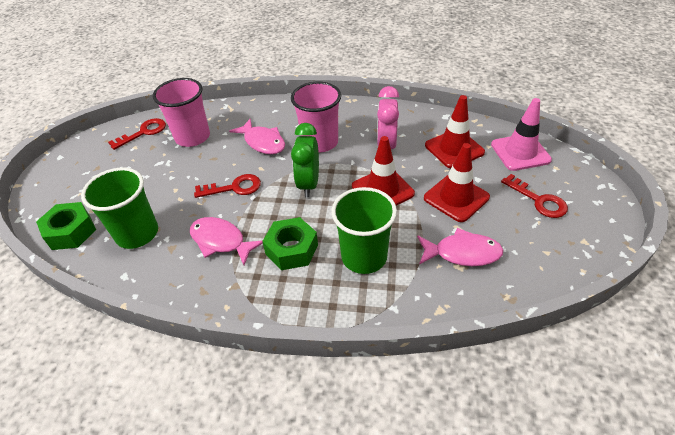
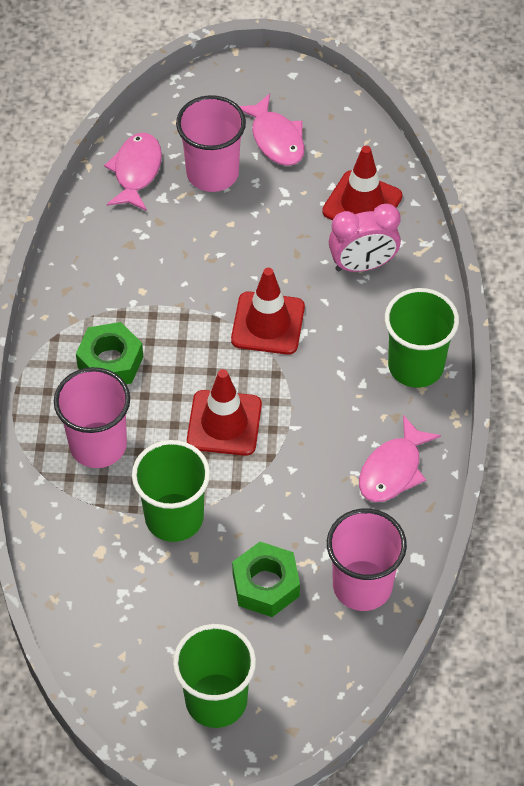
green clock: 1 -> 0
green cup: 2 -> 3
pink cup: 2 -> 3
pink traffic cone: 1 -> 0
red key: 3 -> 0

